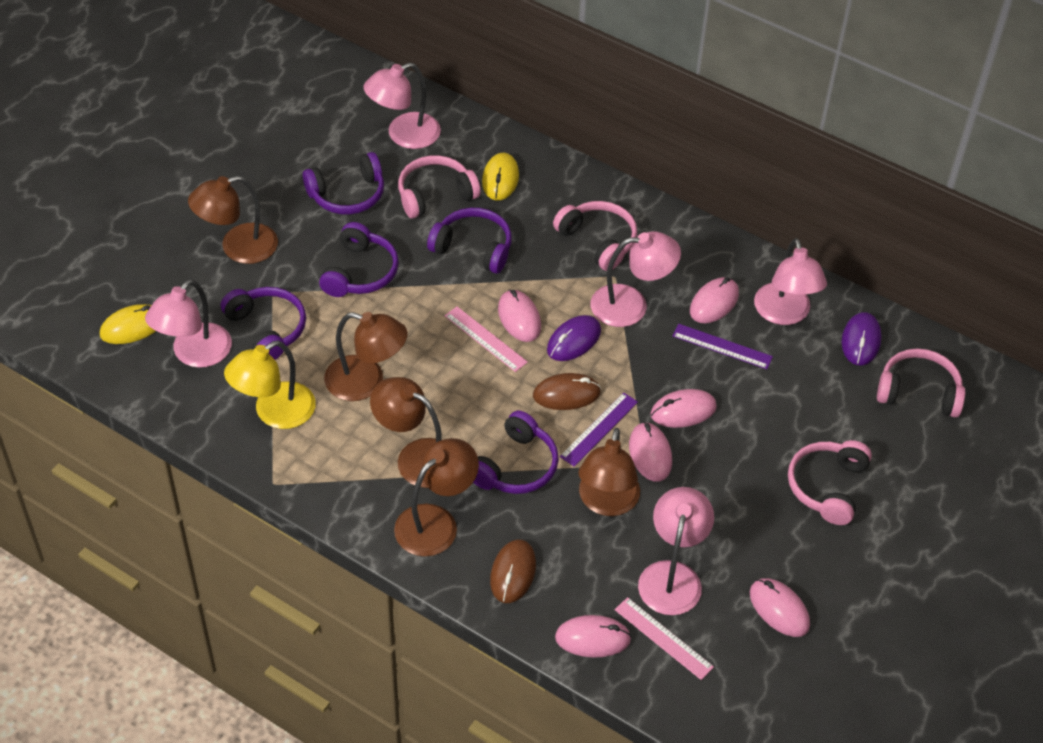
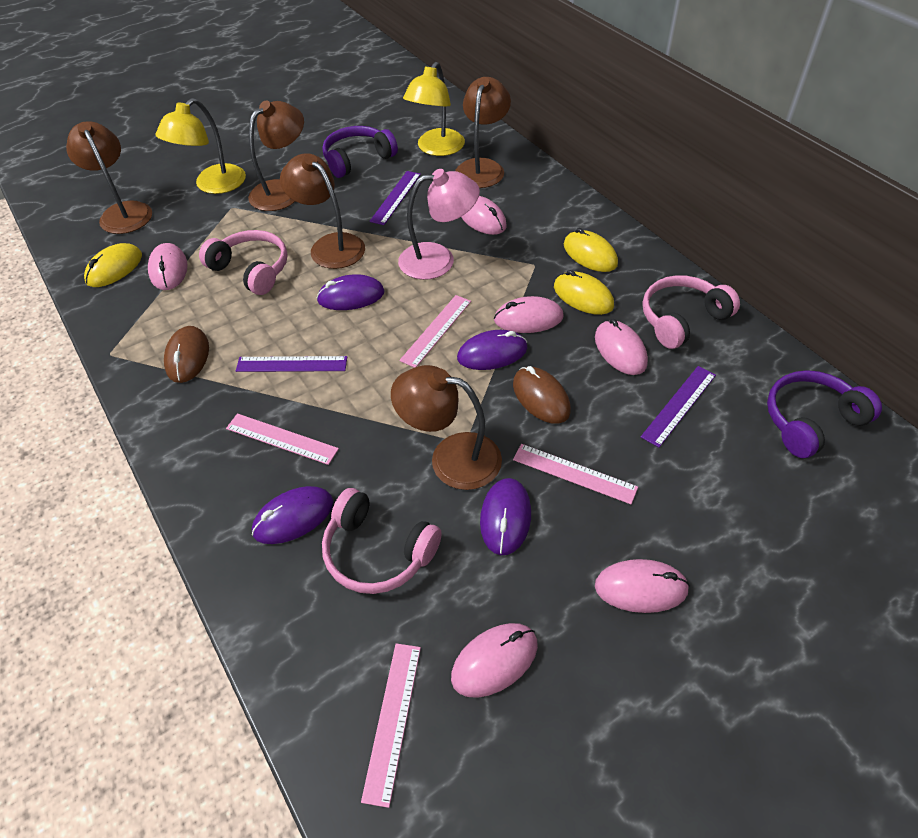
pink headphones: 4 -> 3
pink lamp: 5 -> 1
pink ruler: 2 -> 4
purple headphones: 5 -> 2
purple mouse: 2 -> 4
purple ruler: 2 -> 3
yellow lamp: 1 -> 2
yellow mouse: 2 -> 3

